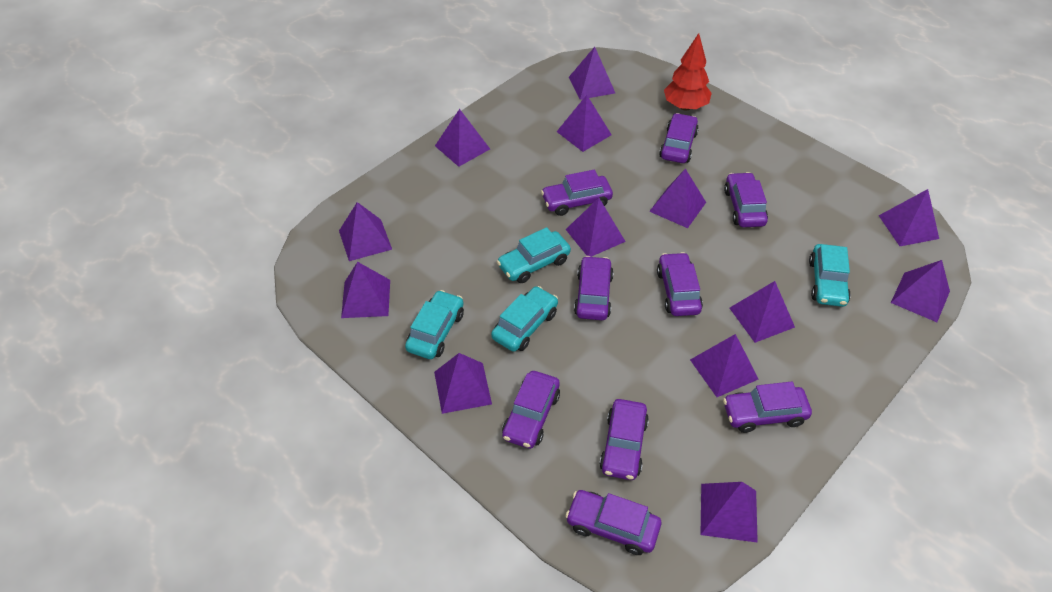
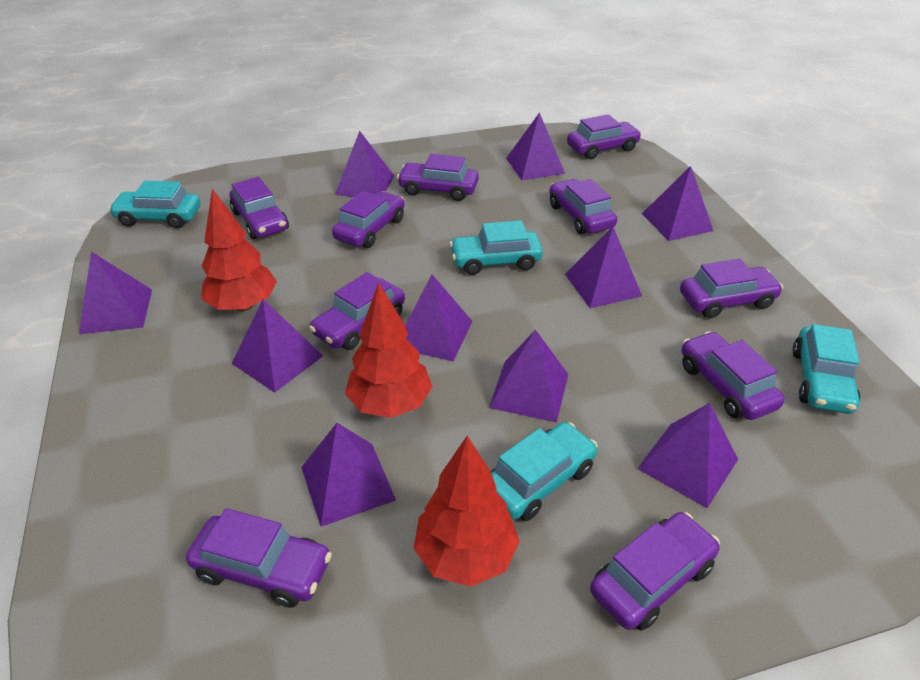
purple car: 9 -> 10
purple pyramid: 13 -> 10
red tree: 1 -> 3

